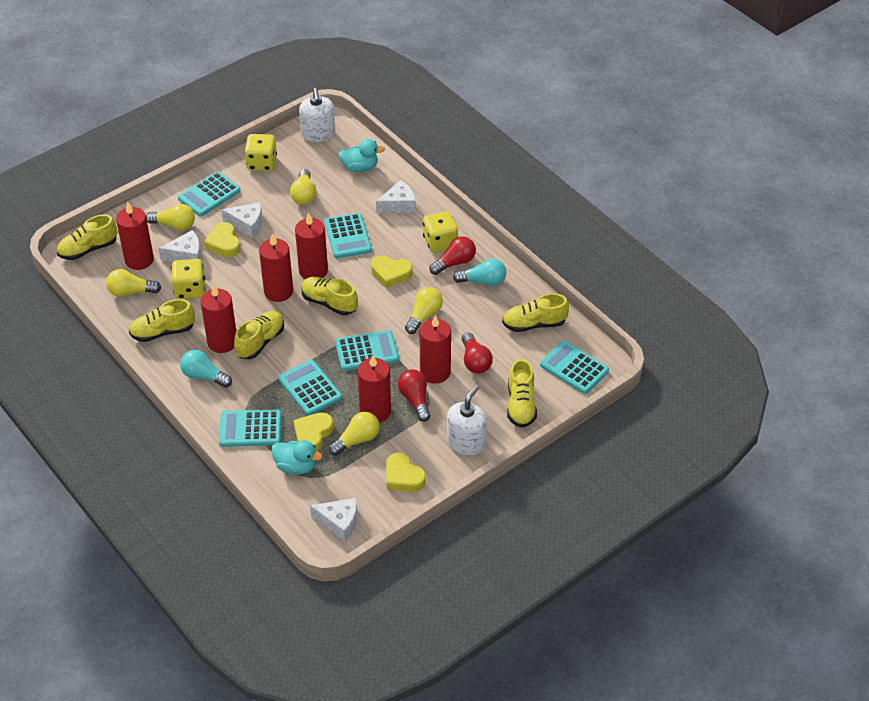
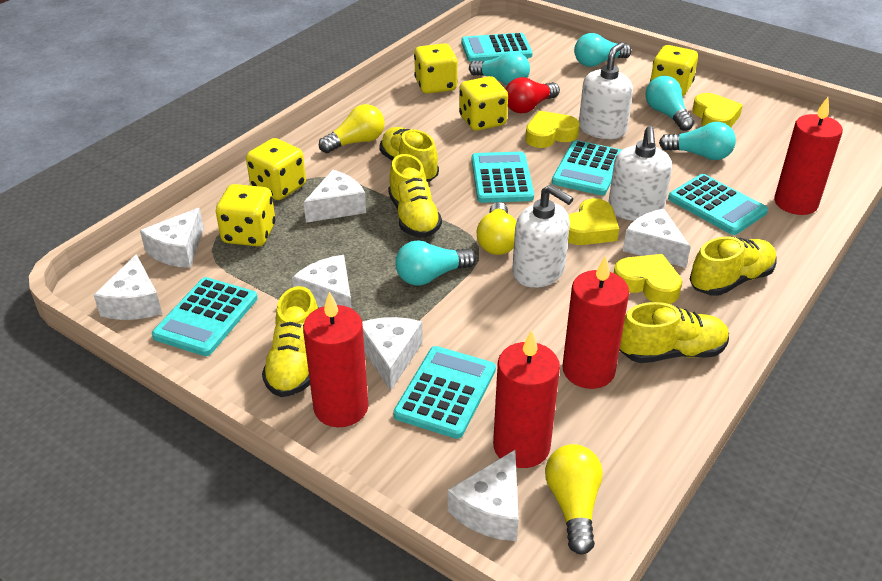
red candle: 6 -> 4
red light bulb: 3 -> 1
turquoise duck: 2 -> 0
turquoise light bulb: 2 -> 5
white cheese: 4 -> 7
white soap dispenser: 2 -> 3
yellow dice: 3 -> 5
yellow light bulb: 5 -> 3
yellow shoe: 6 -> 5

